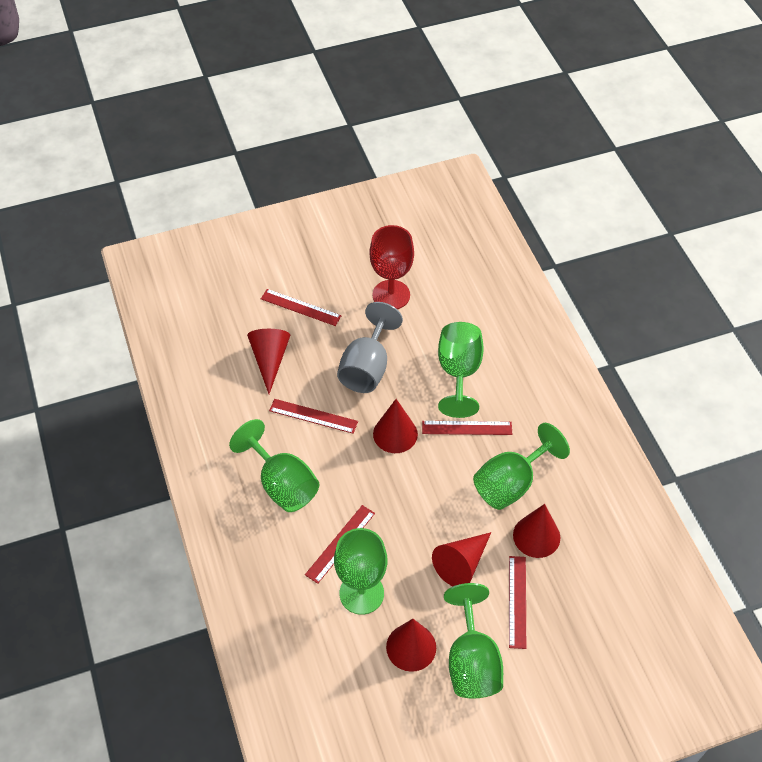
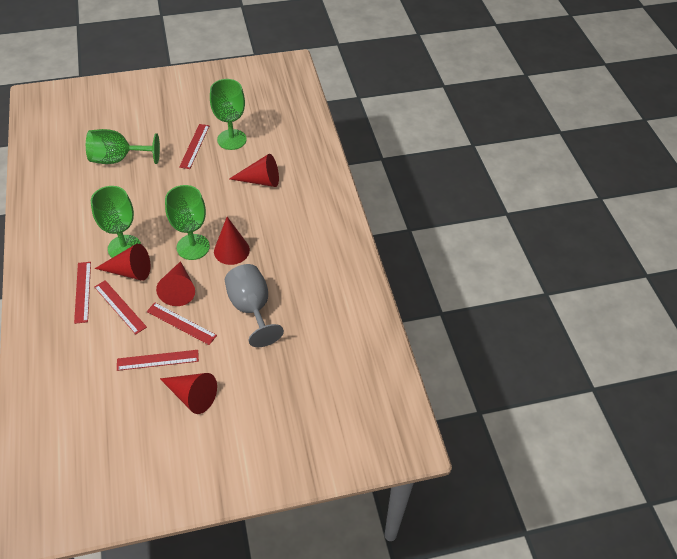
green goblet: 5 -> 4
red goblet: 1 -> 0

